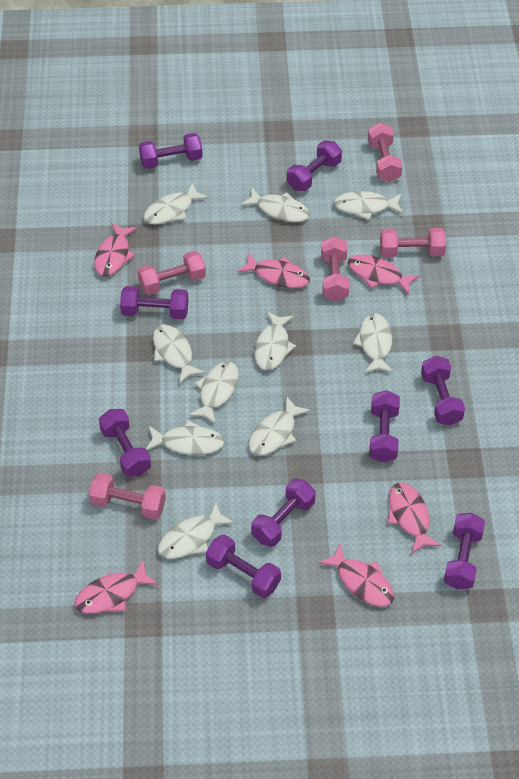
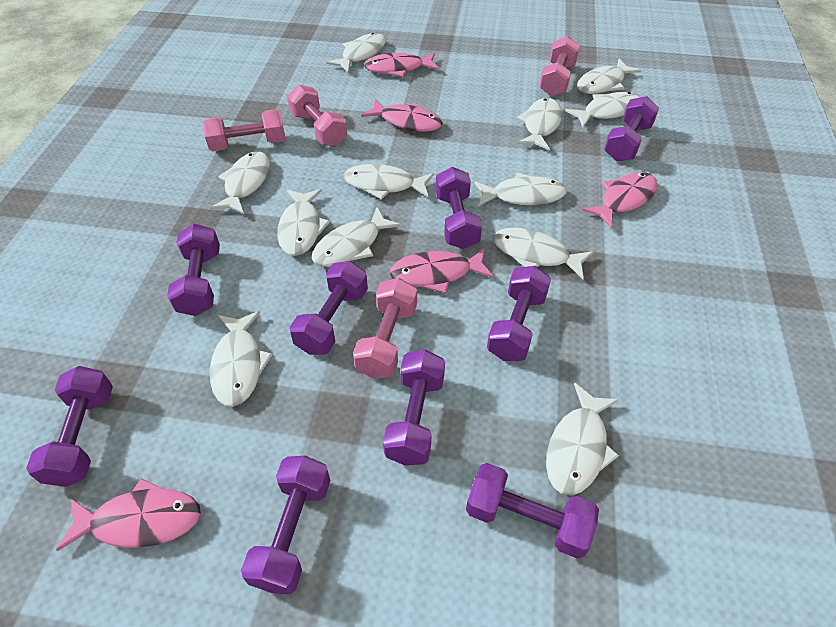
pink dumbbell: 5 -> 4
pink fish: 6 -> 5
white fish: 10 -> 12

